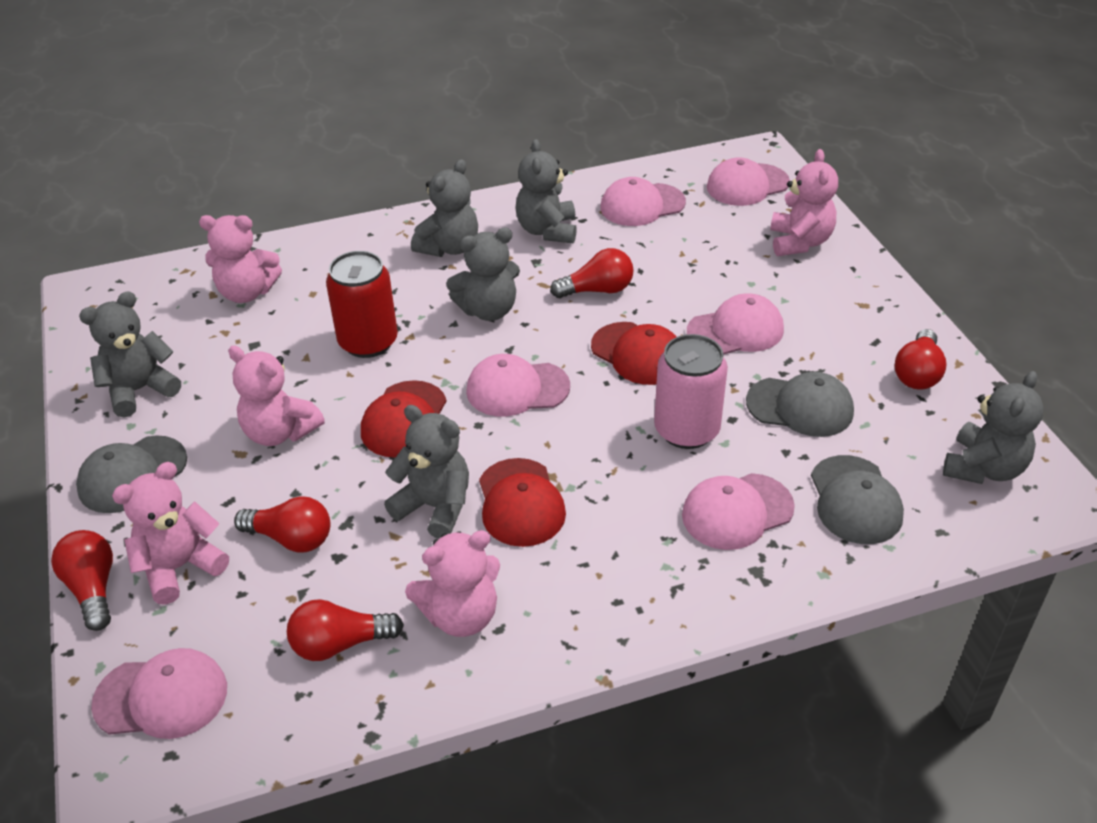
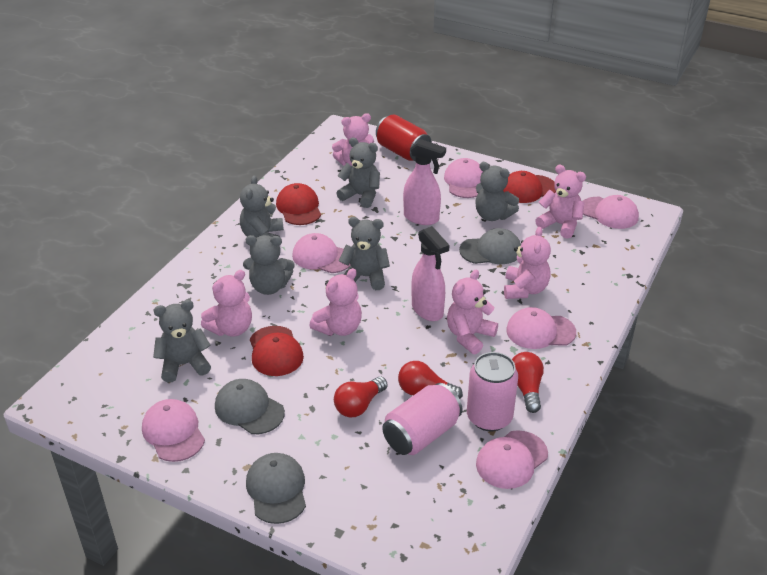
pink can: 1 -> 2
pink spray bottle: 0 -> 2
pink teddy bear: 5 -> 6
red light bulb: 5 -> 3

